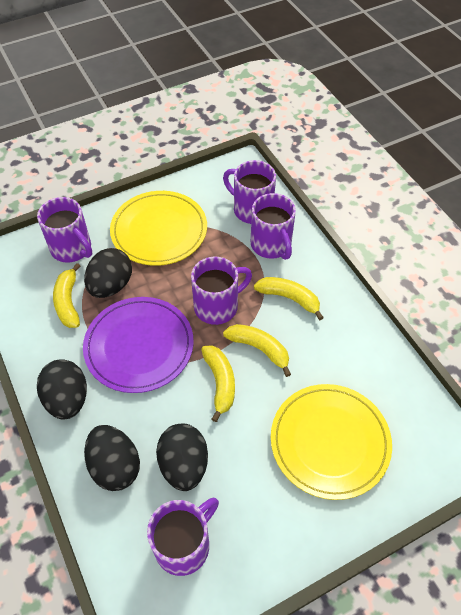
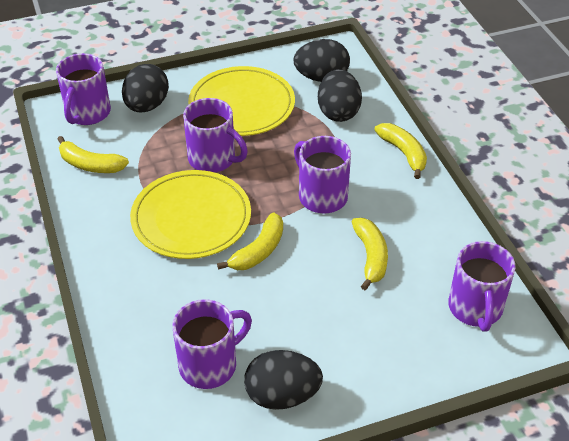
purple plate: 1 -> 0

